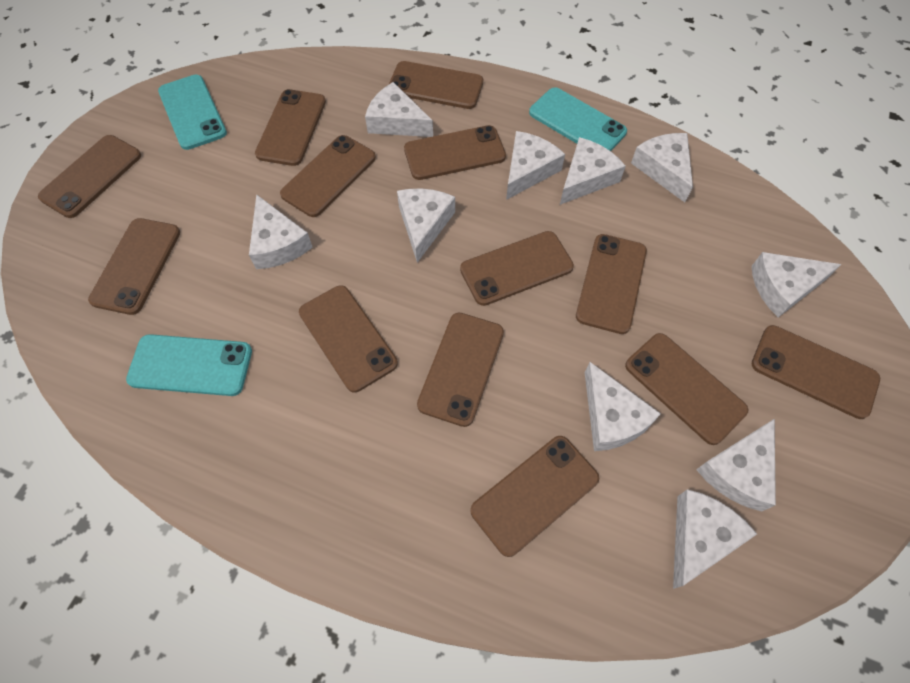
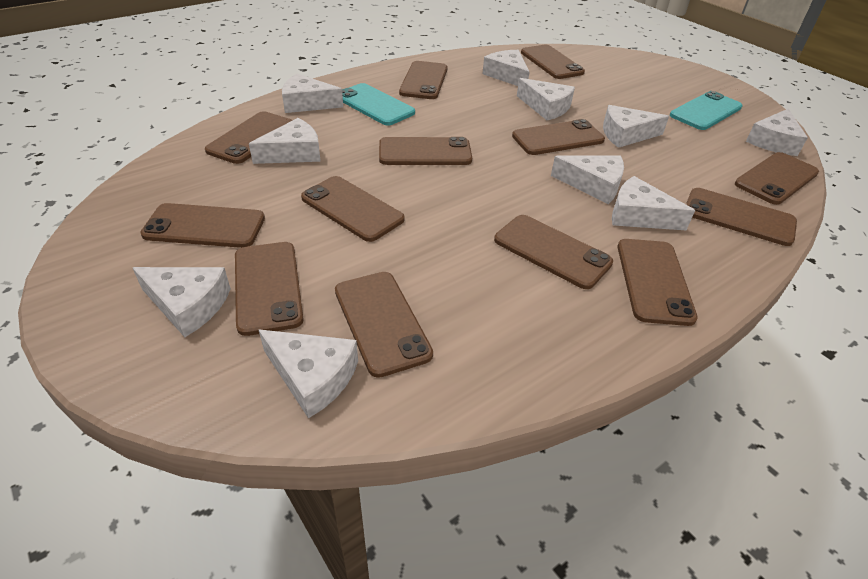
turquoise phone: 3 -> 2

